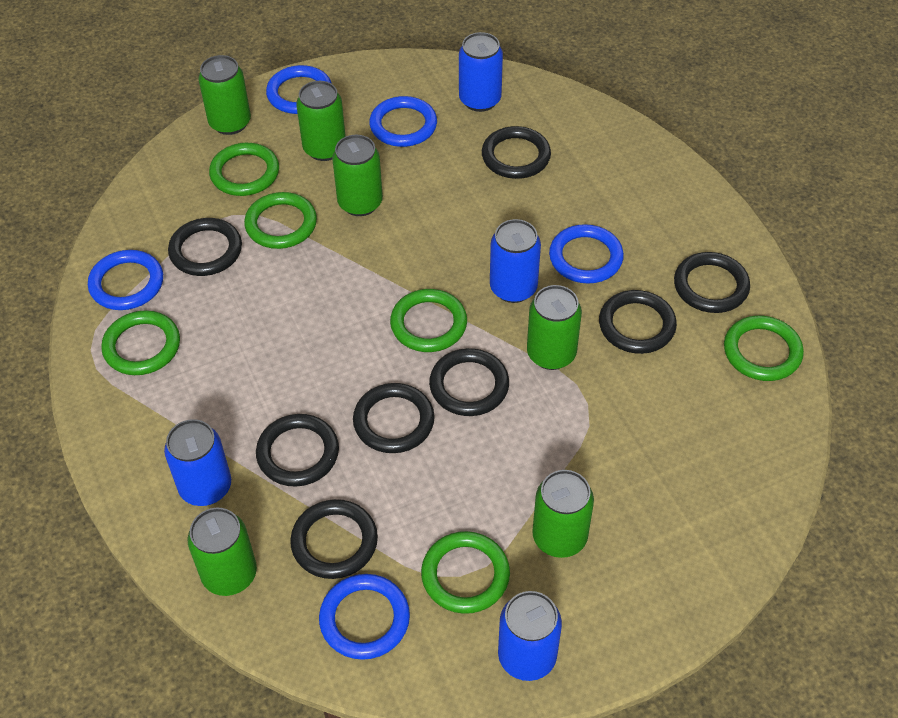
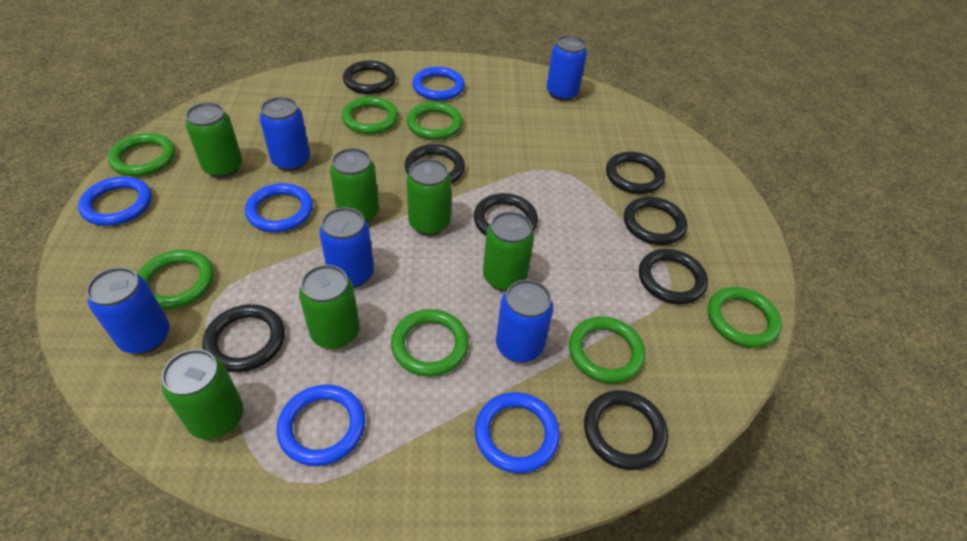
blue can: 4 -> 5
green ring: 6 -> 7

